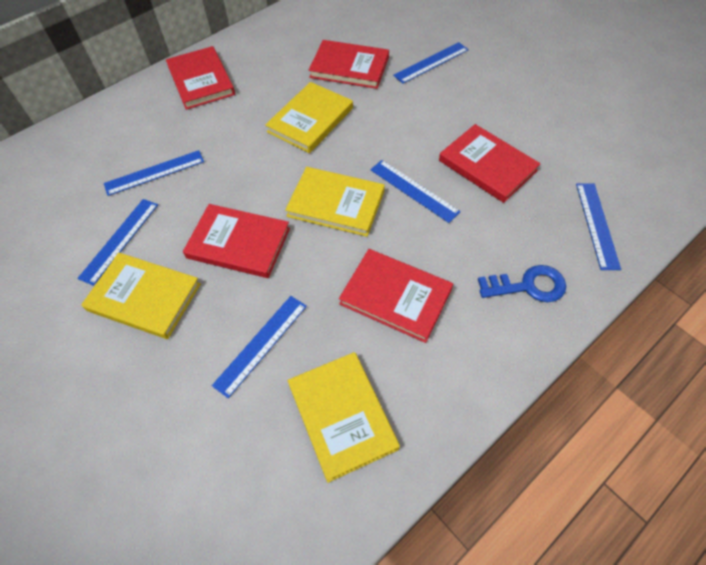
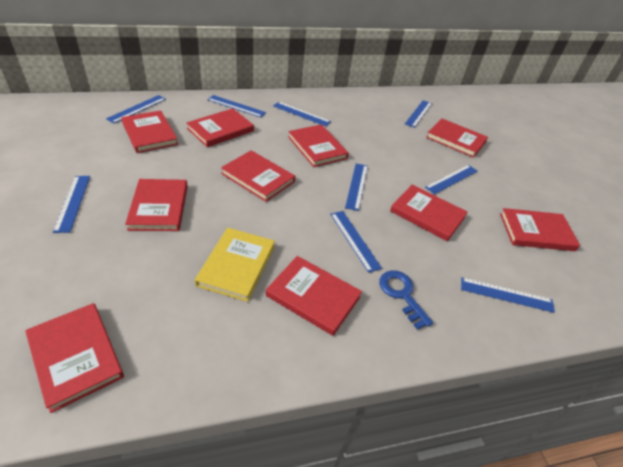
blue ruler: 6 -> 9
red book: 5 -> 10
yellow book: 4 -> 1

